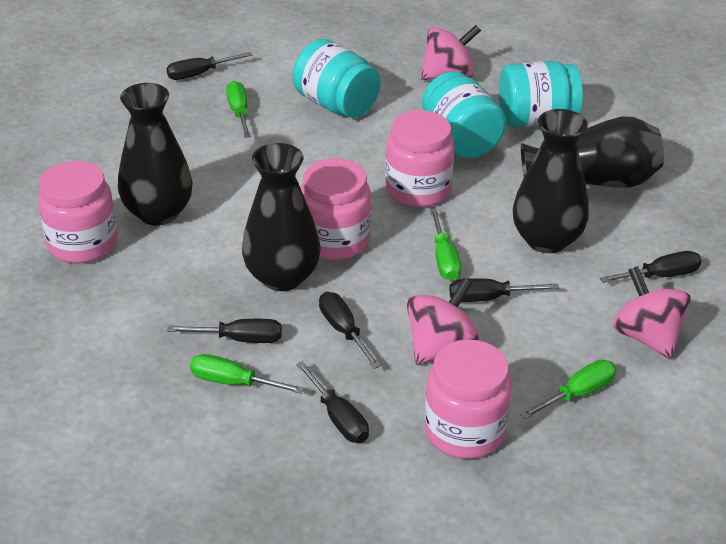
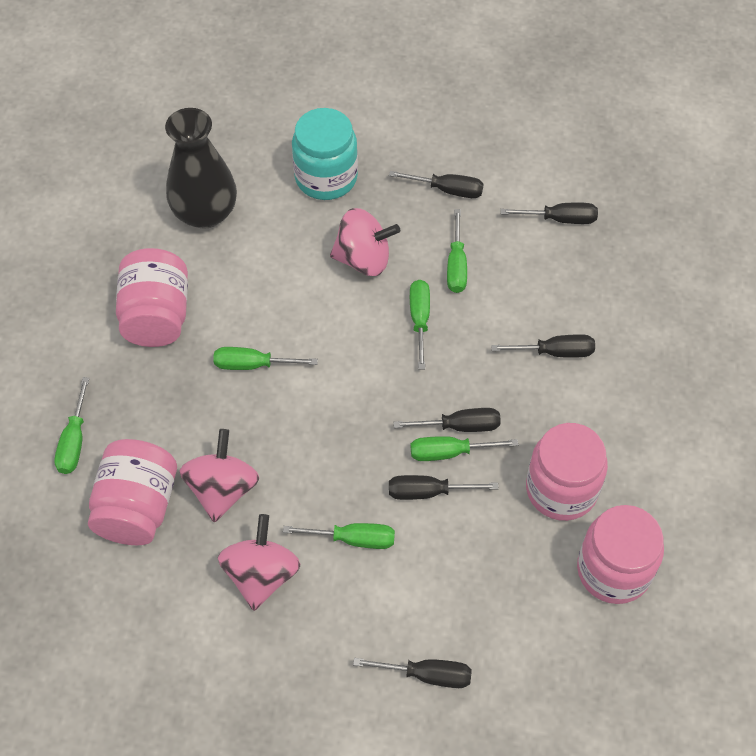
black vase: 4 -> 1
green screwdriver: 4 -> 6
turquoise jar: 3 -> 1

